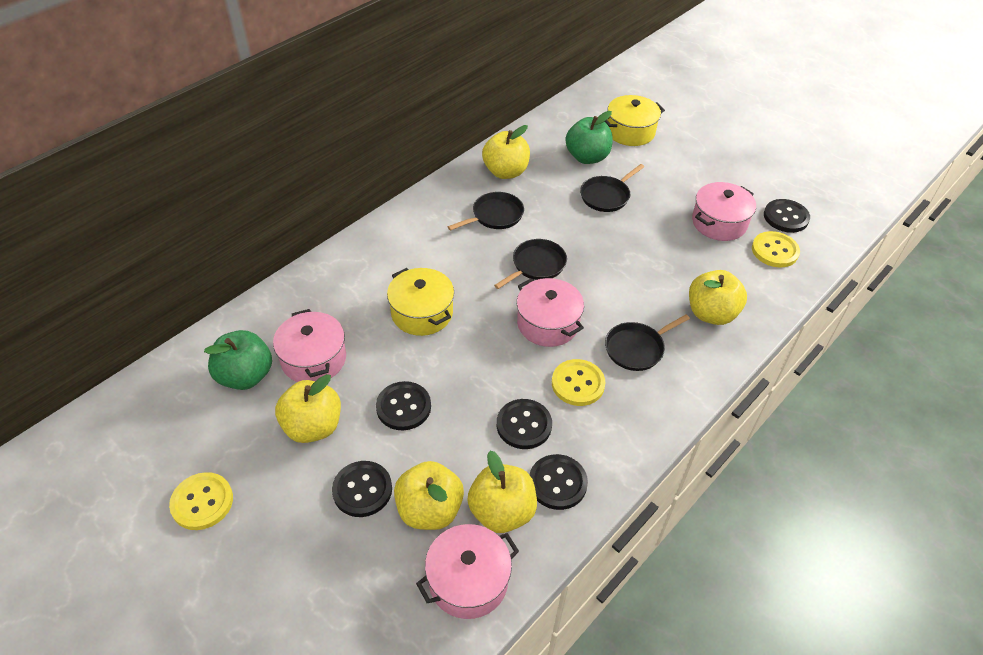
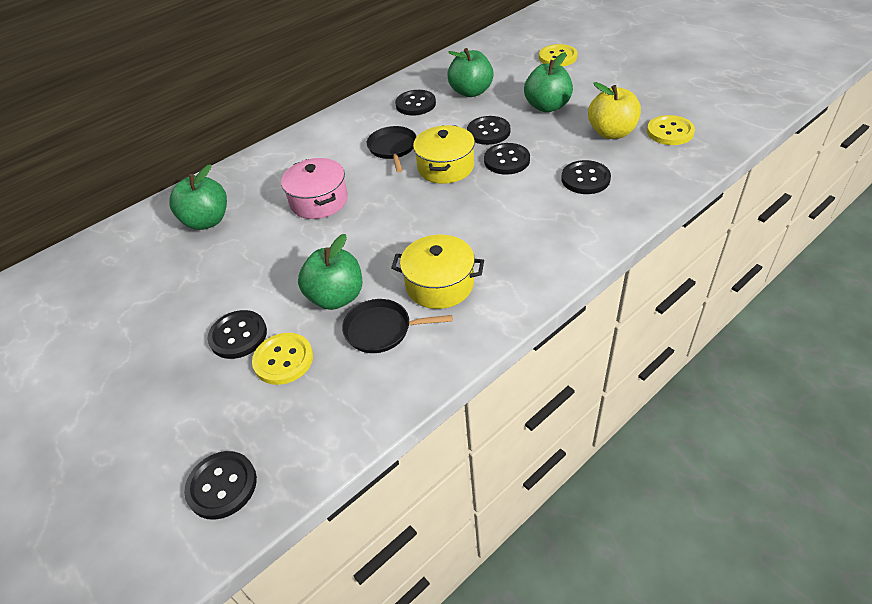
black button: 5 -> 6
black pan: 4 -> 2
green apple: 2 -> 4
pink pot: 4 -> 1
yellow apple: 5 -> 1

